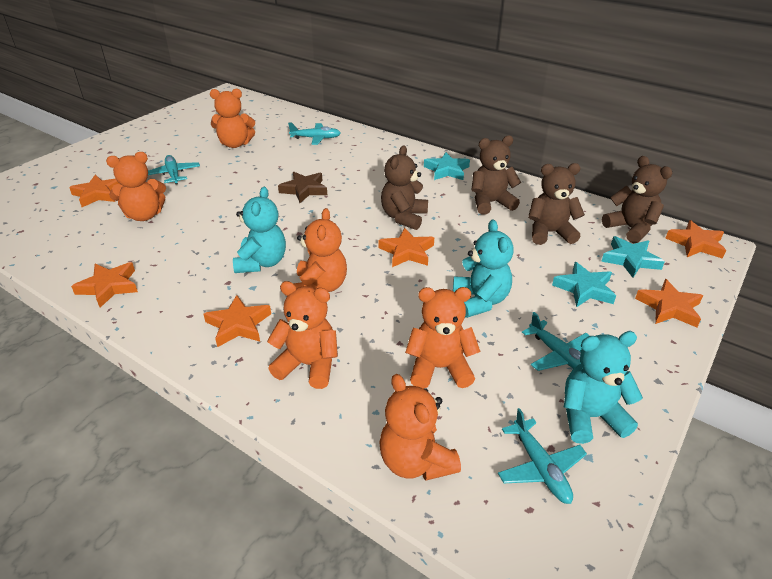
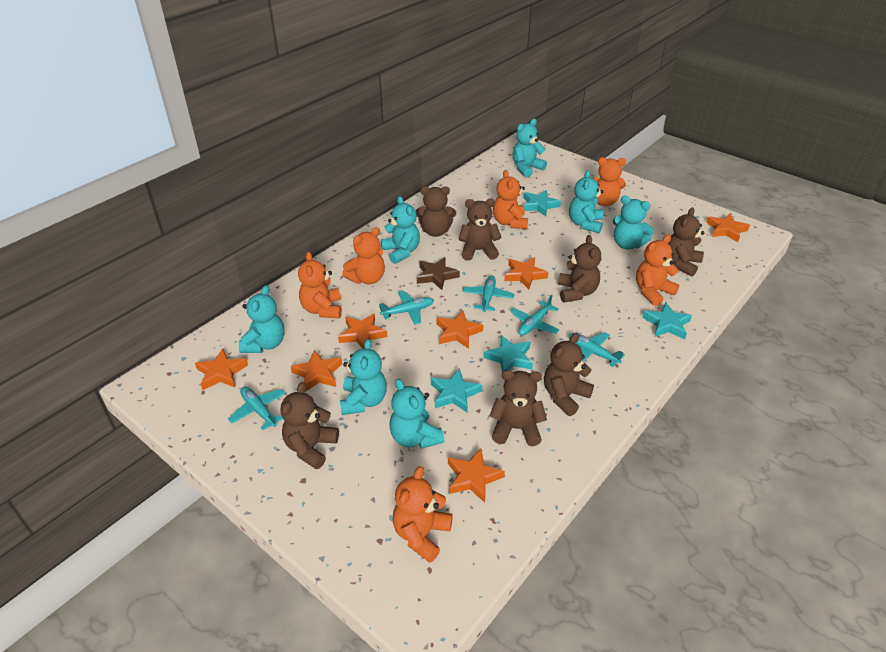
brown teddy bear: 4 -> 7
orange star: 6 -> 7
turquoise plane: 4 -> 5
turquoise star: 3 -> 4
turquoise teddy bear: 3 -> 7

